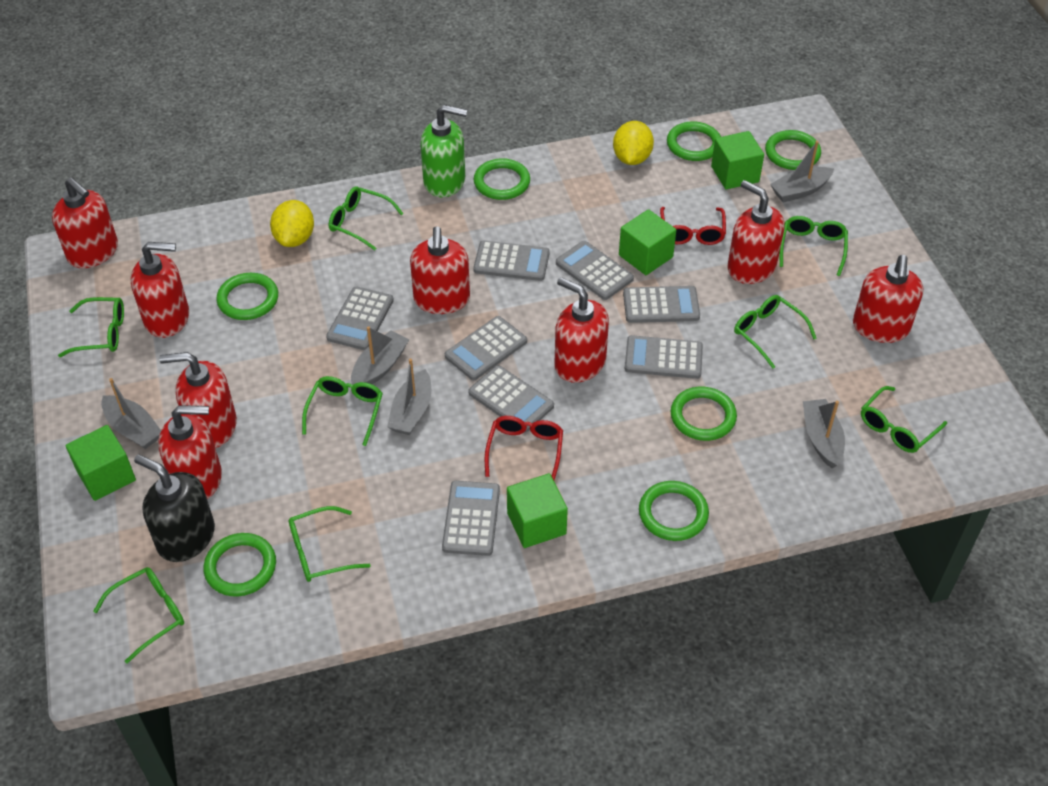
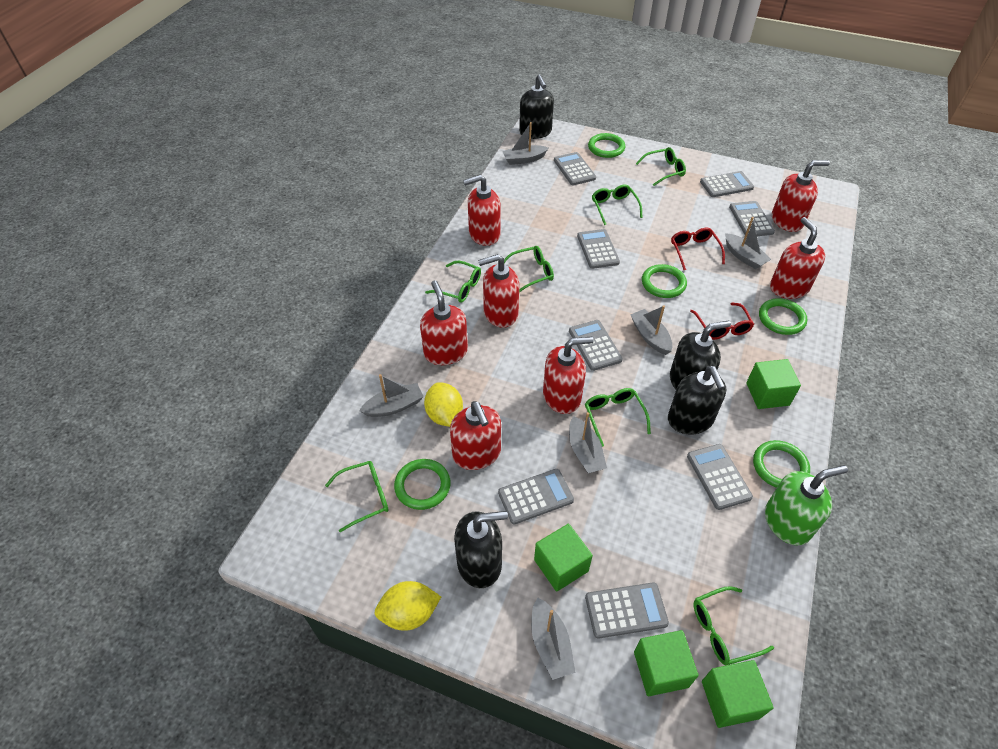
black soap dispenser: 1 -> 4
green glasses: 8 -> 7
green ring: 7 -> 5
grey boat: 5 -> 6
red soap dispenser: 8 -> 7

